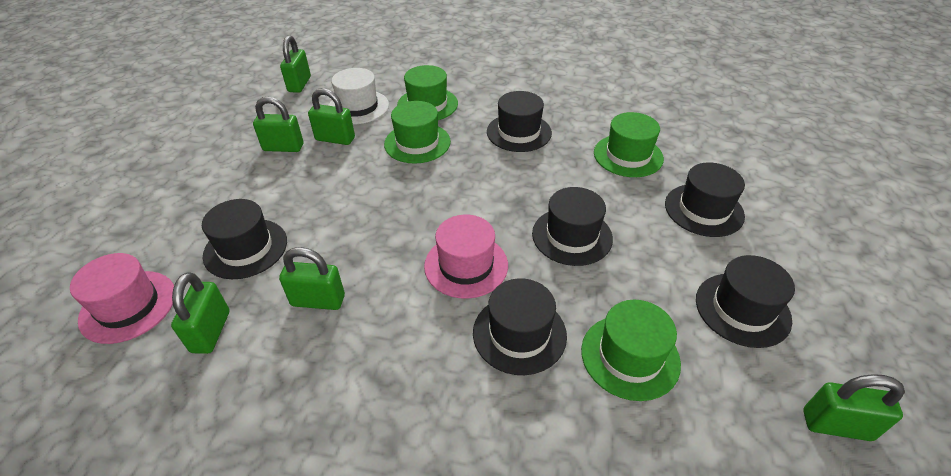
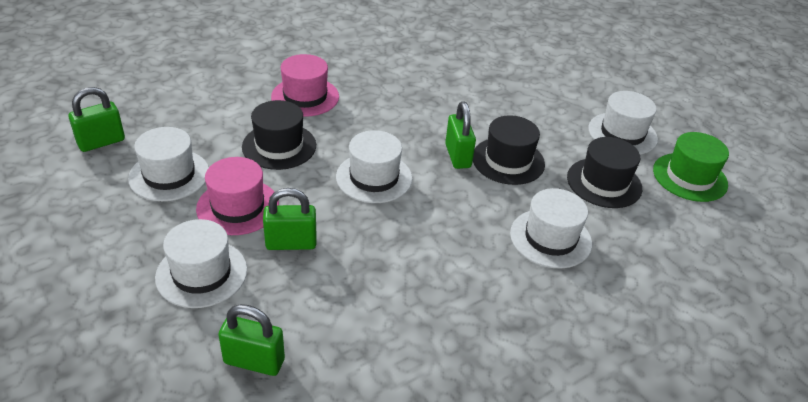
black hat: 6 -> 3
green hat: 4 -> 1
green padlock: 6 -> 4
white hat: 1 -> 5

